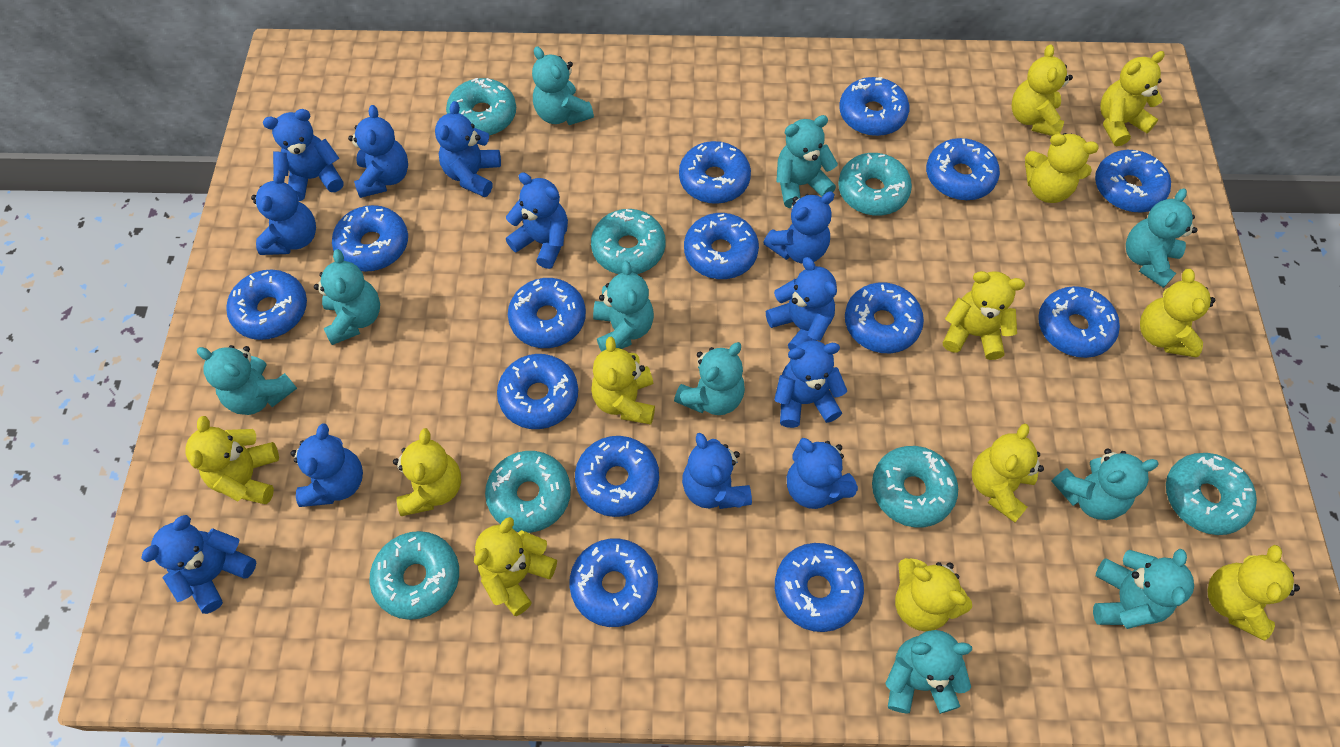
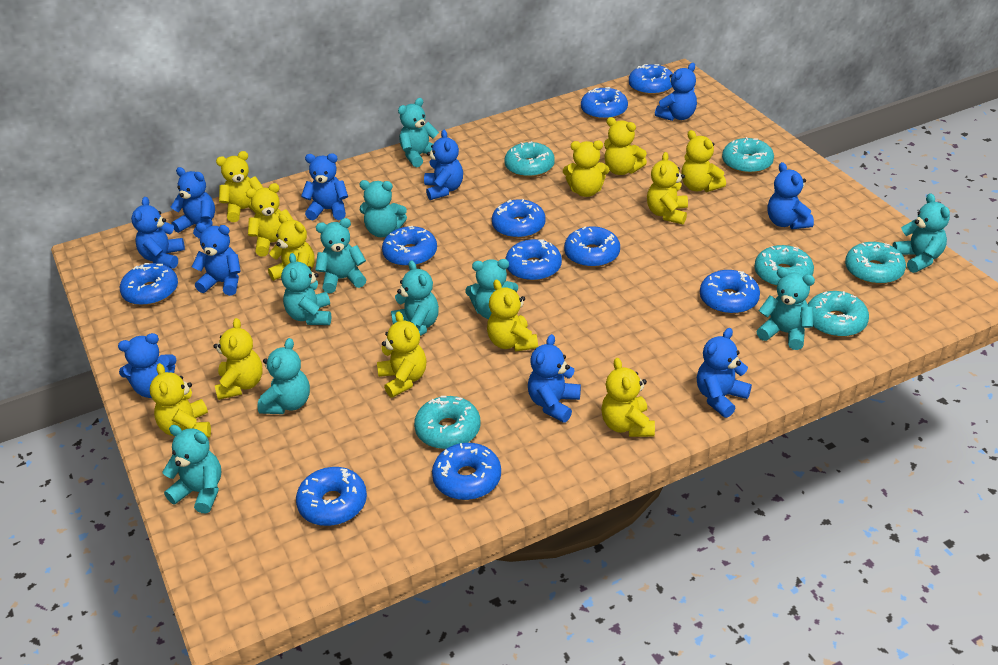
blue donut: 14 -> 10
blue teddy bear: 12 -> 10
turquoise donut: 7 -> 6

